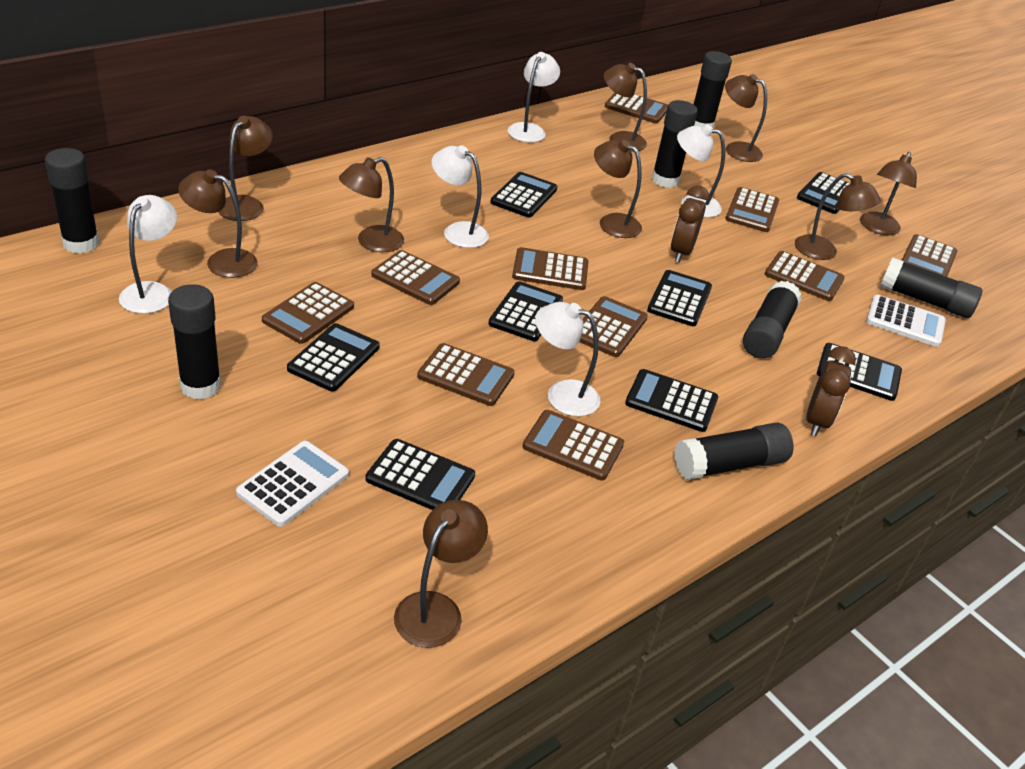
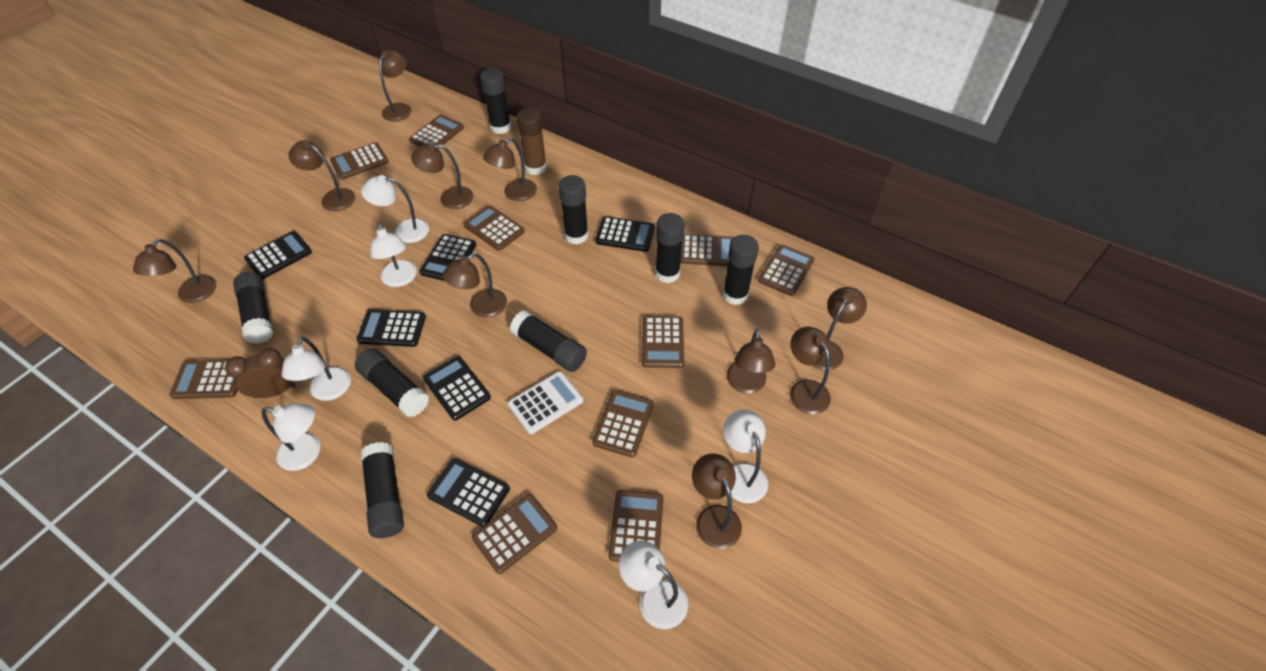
black calculator: 8 -> 6
black glue stick: 7 -> 8
brown clock: 2 -> 1
brown glue stick: 0 -> 1
brown lamp: 9 -> 10
white calculator: 2 -> 1
white lamp: 5 -> 6

